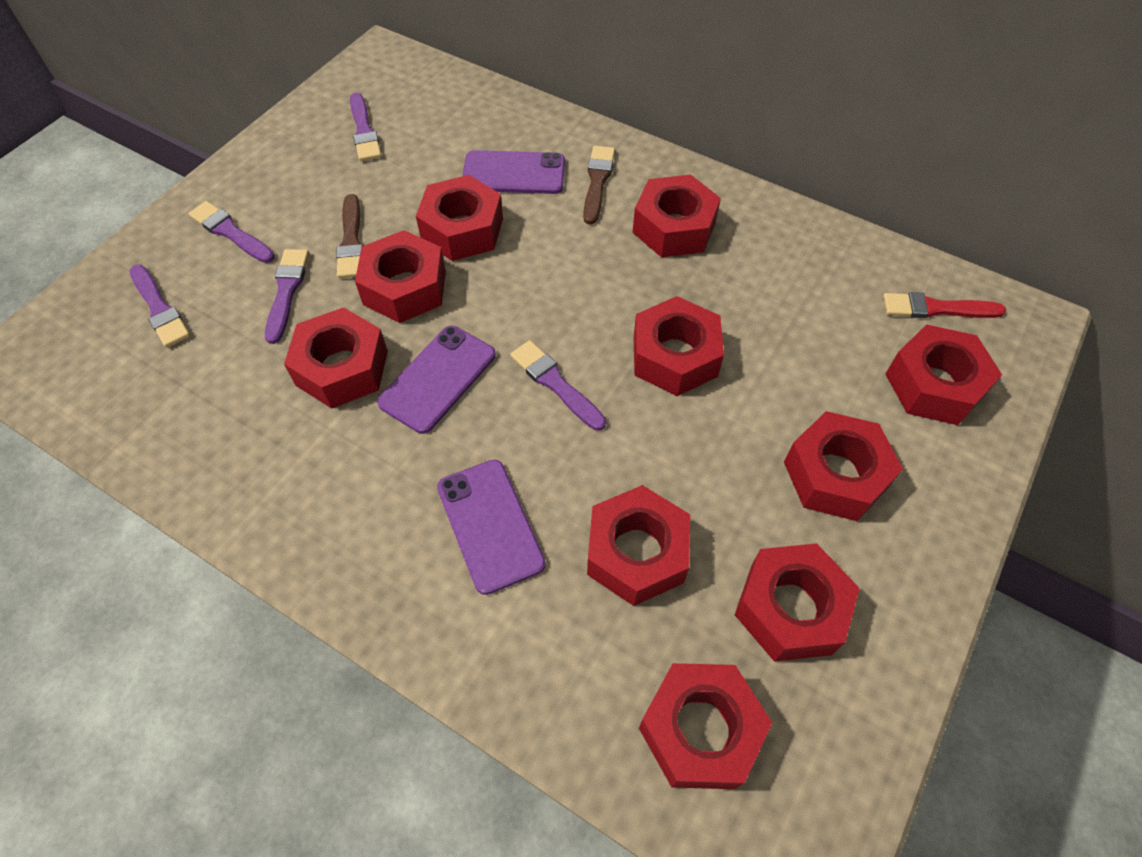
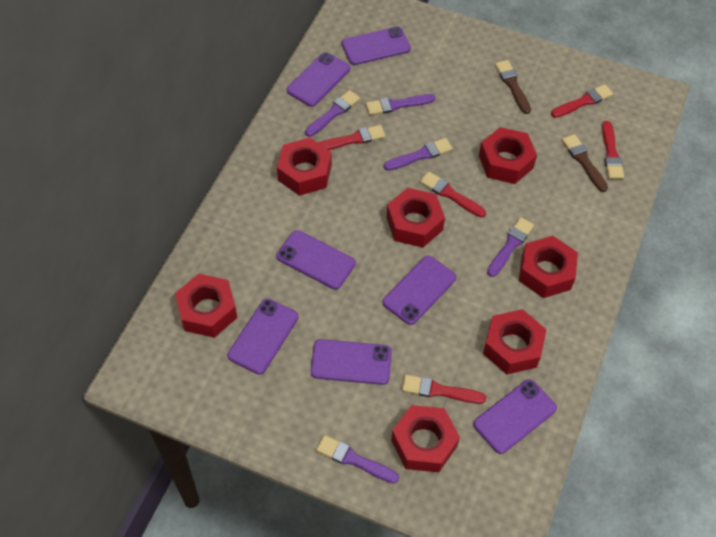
purple phone: 3 -> 7
red brush: 1 -> 5
red nut: 10 -> 7

